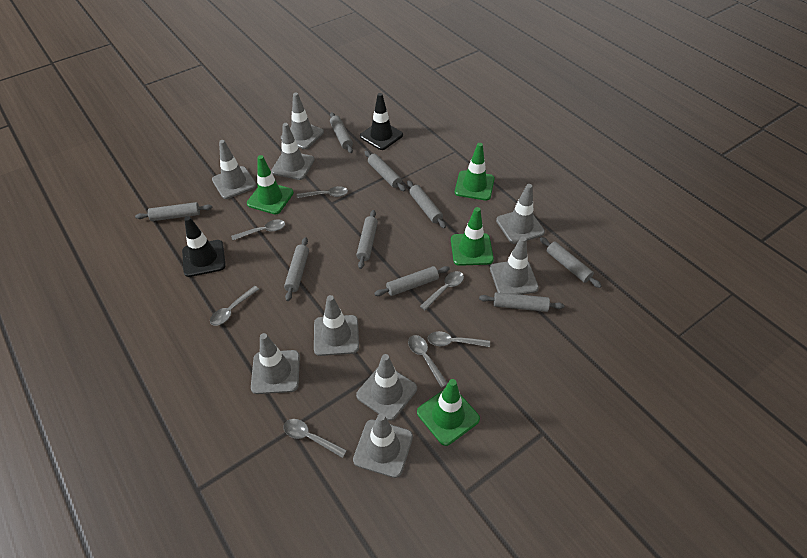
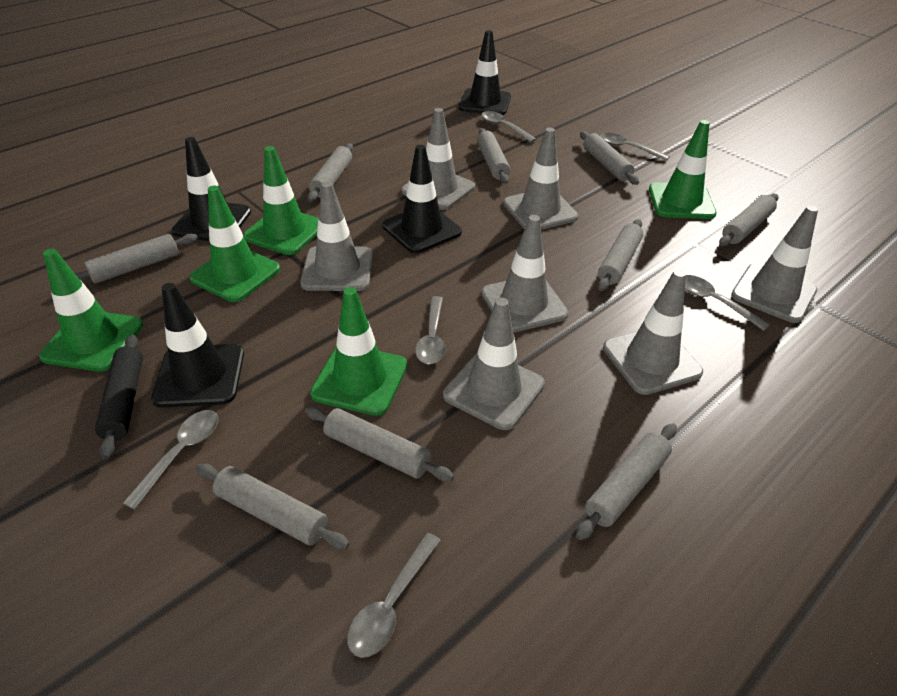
black rolling pin: 0 -> 1
black traffic cone: 2 -> 4
green traffic cone: 4 -> 5
grey spoon: 7 -> 6
grey traffic cone: 9 -> 7

